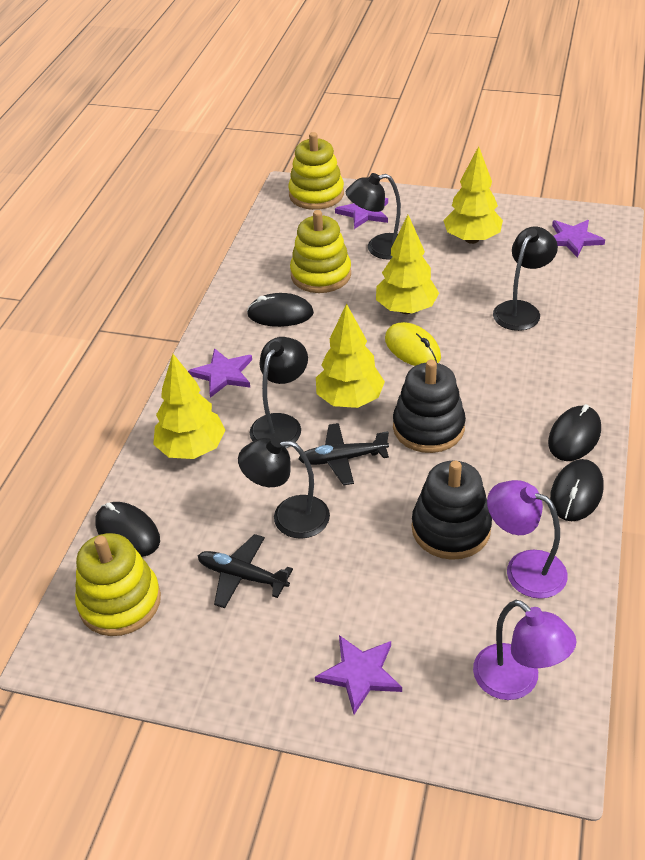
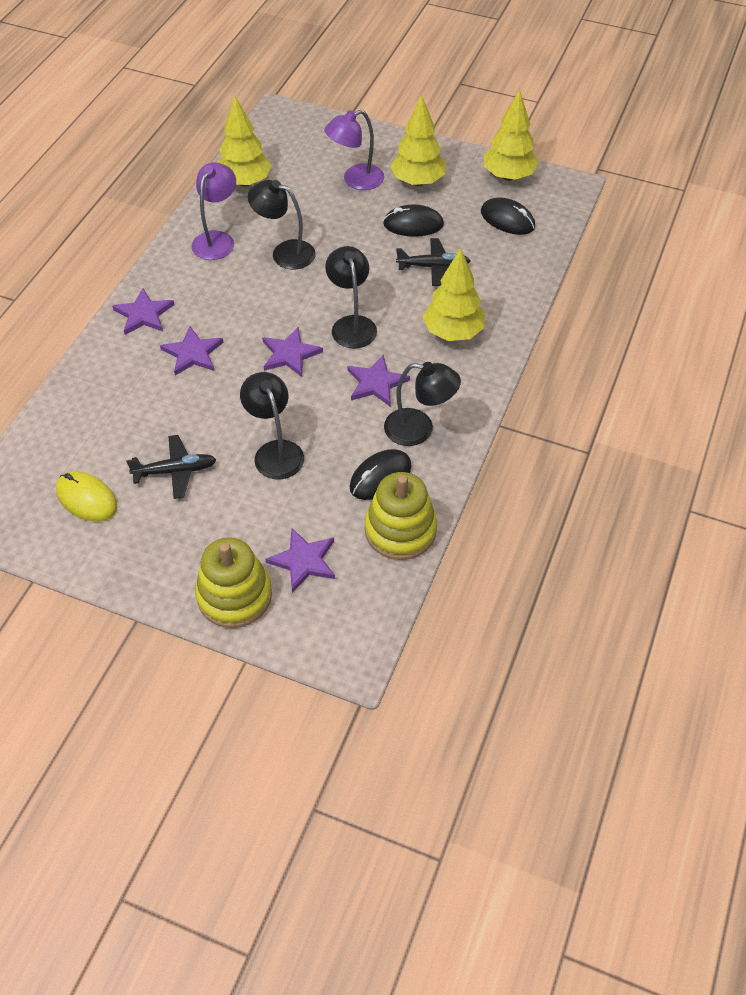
black mouse: 4 -> 3
black stacking toy: 2 -> 0
purple star: 4 -> 5
yellow stacking toy: 3 -> 2

